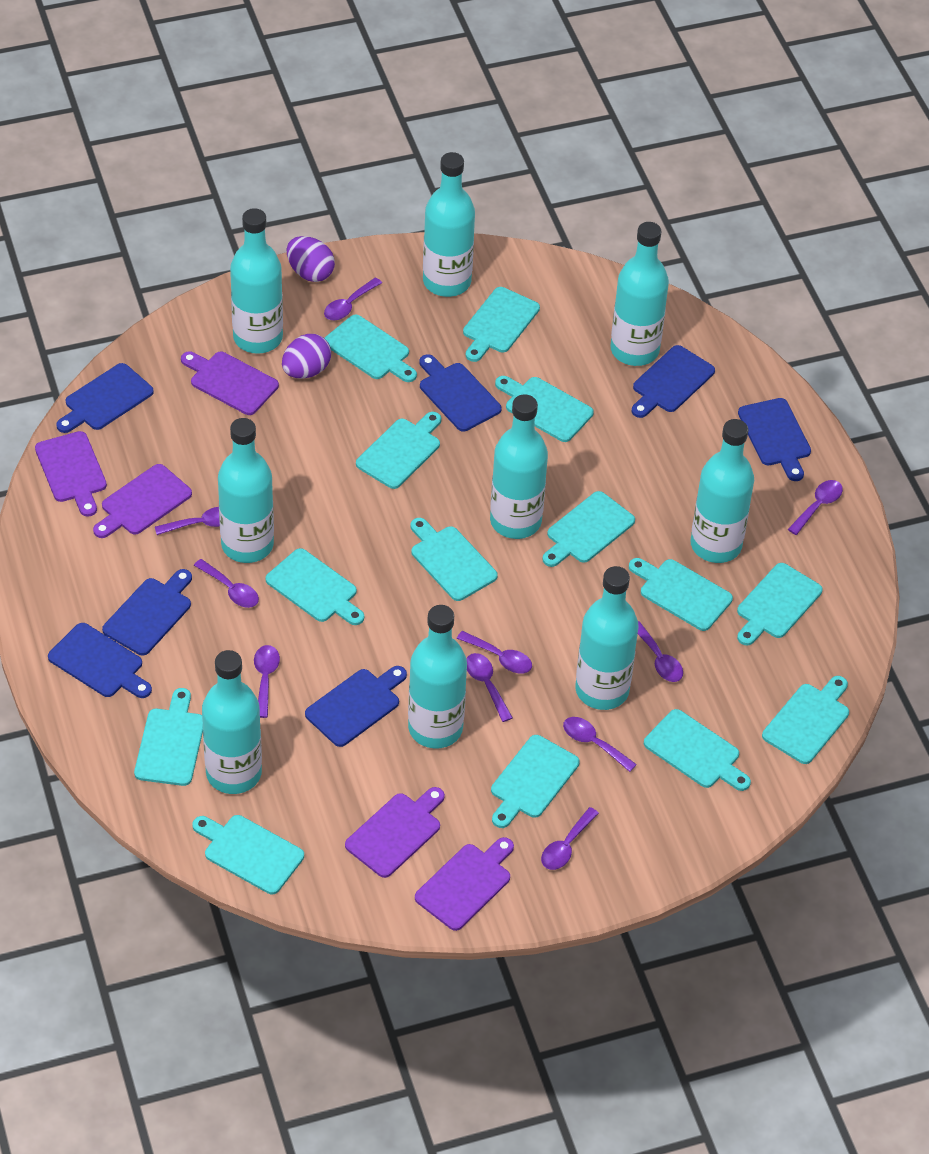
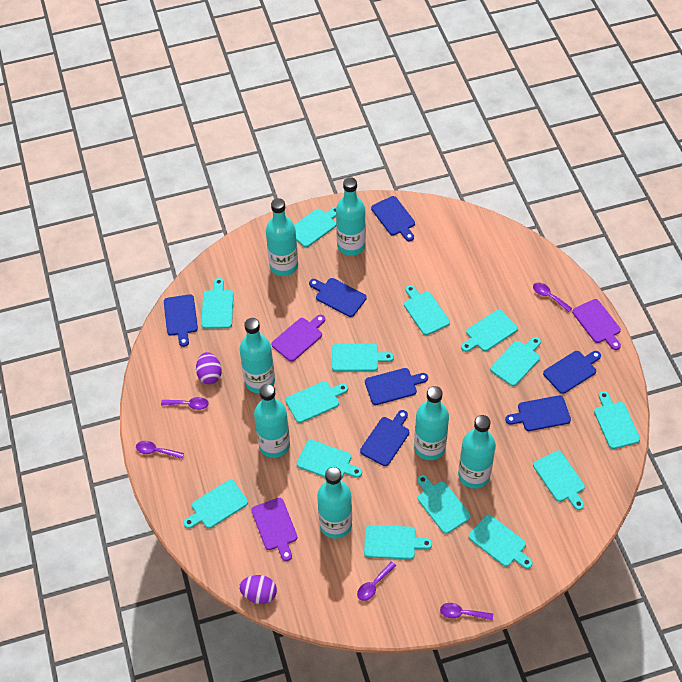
purple cutting board: 5 -> 3
purple spoon: 10 -> 5
turquoise bottle: 9 -> 7

